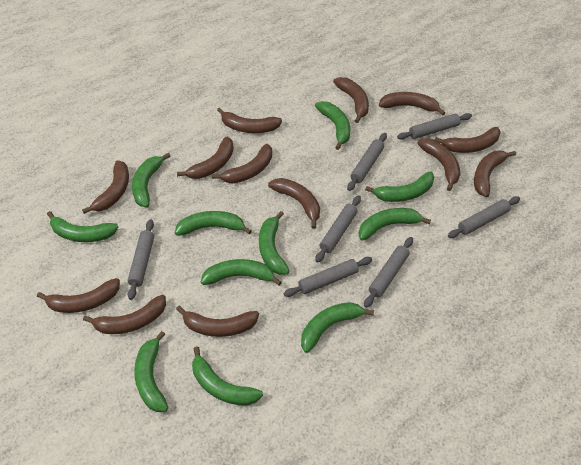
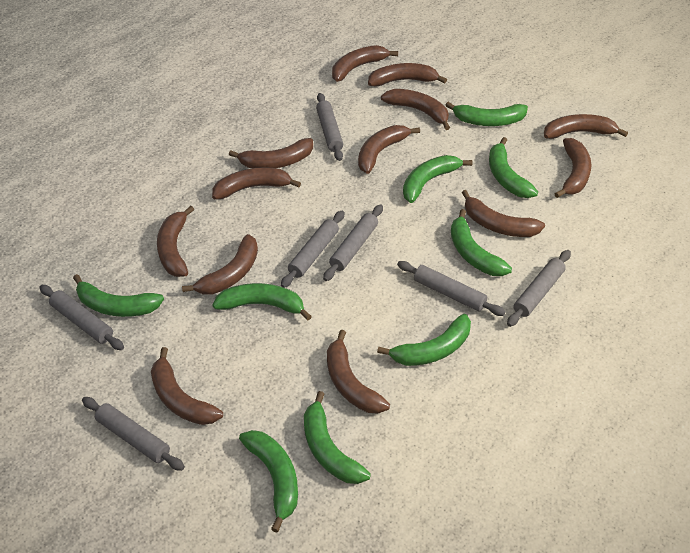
green banana: 11 -> 9

